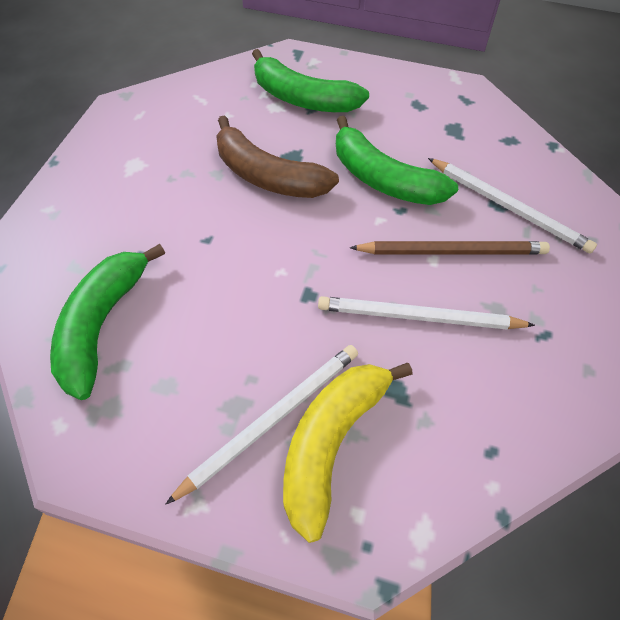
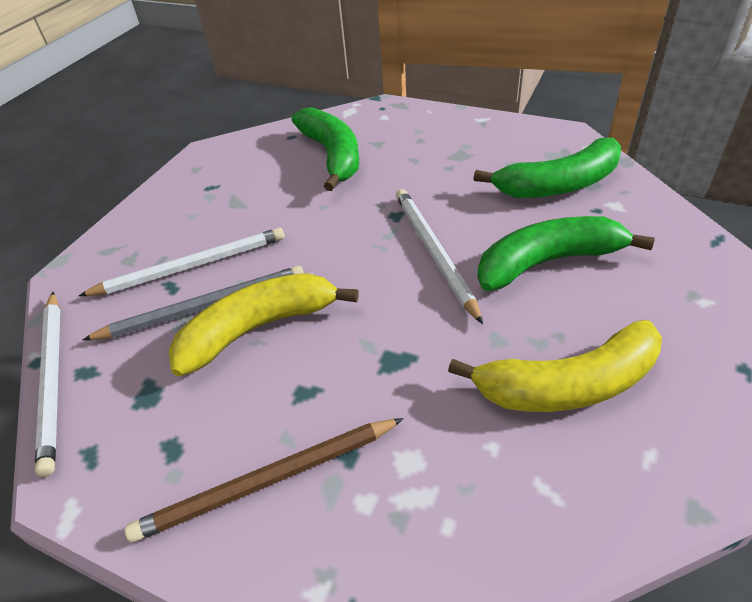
brown banana: 1 -> 0
grey pencil: 0 -> 1
yellow banana: 1 -> 2

